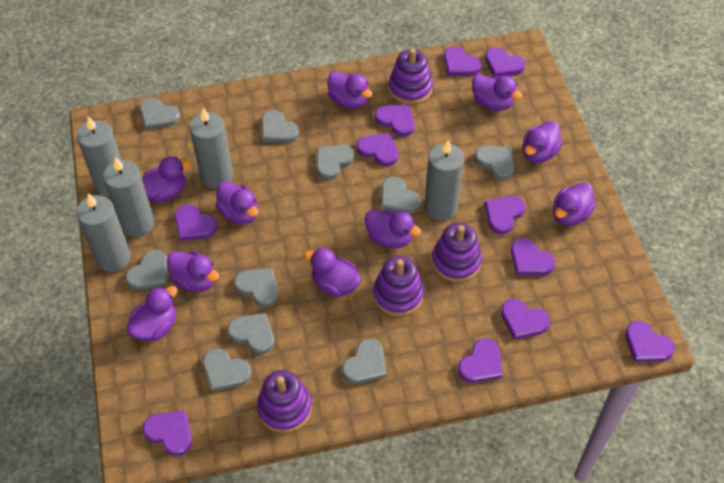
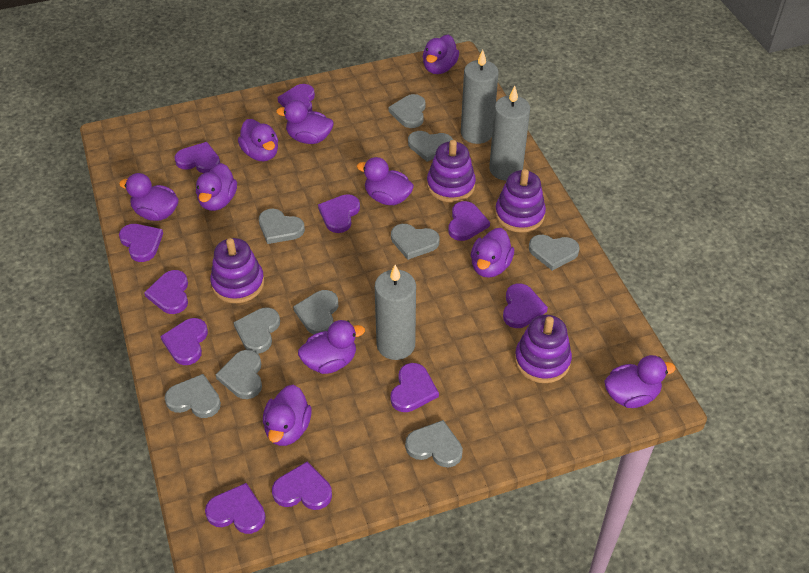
grey candle: 5 -> 3

